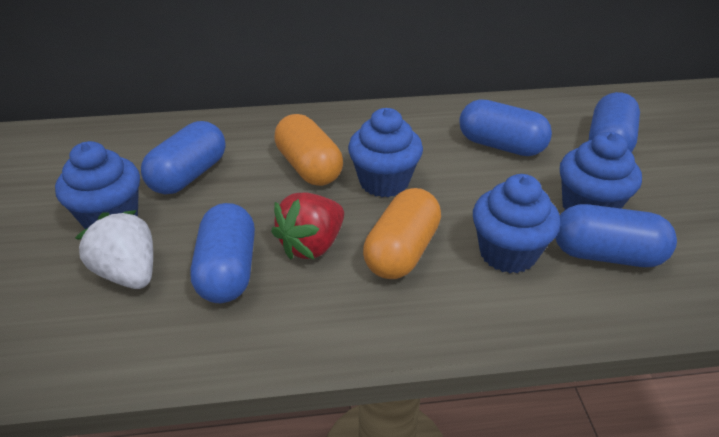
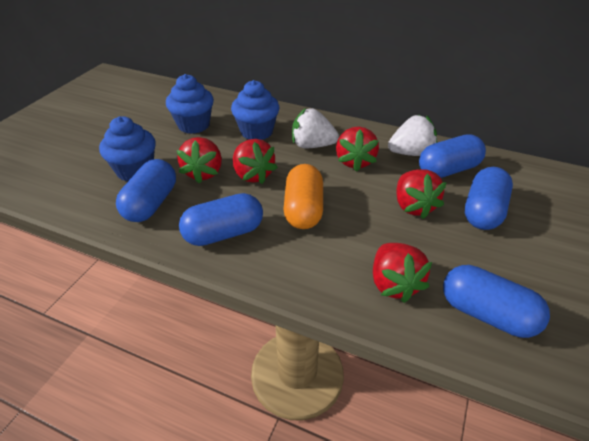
blue cupcake: 4 -> 3
orange capsule: 2 -> 1
red strawberry: 1 -> 5
white strawberry: 1 -> 2

